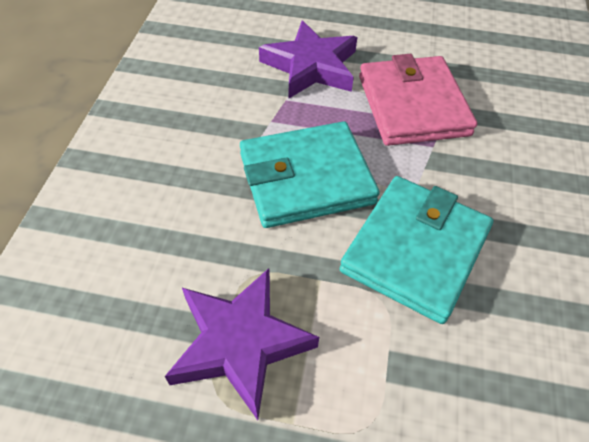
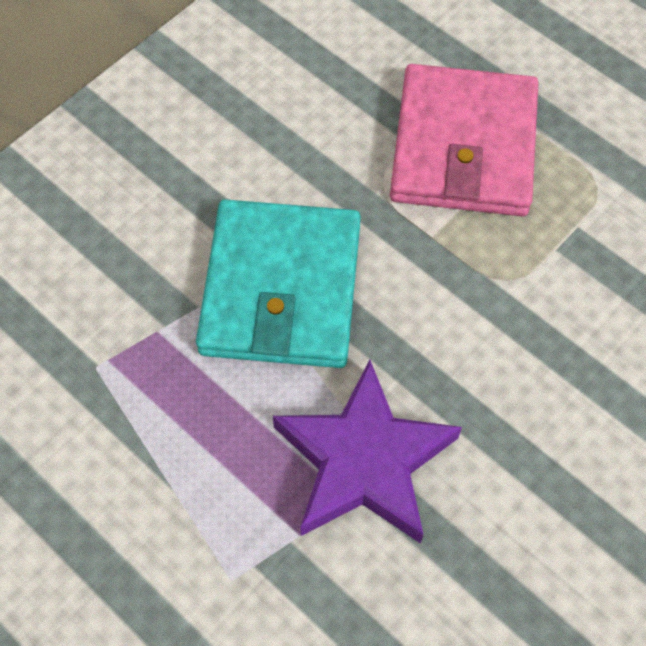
purple star: 2 -> 1
turquoise wallet: 2 -> 1

